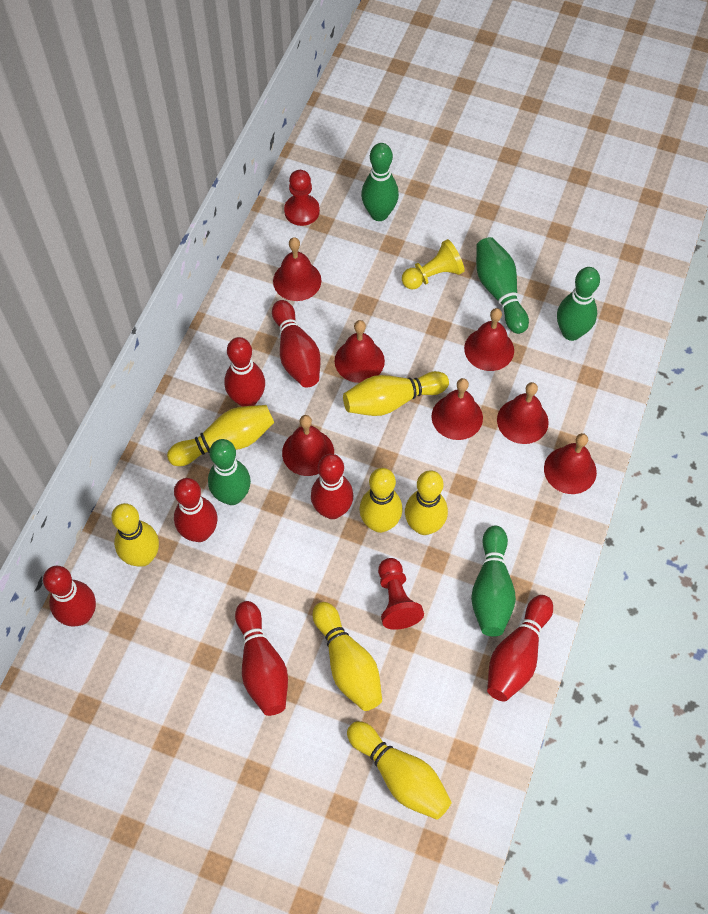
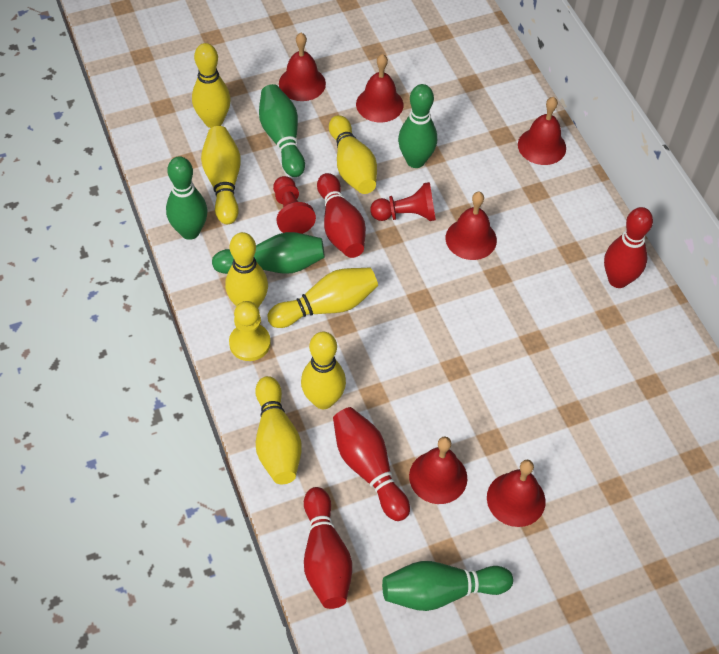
red bell: 7 -> 6
red bowling pin: 7 -> 4

